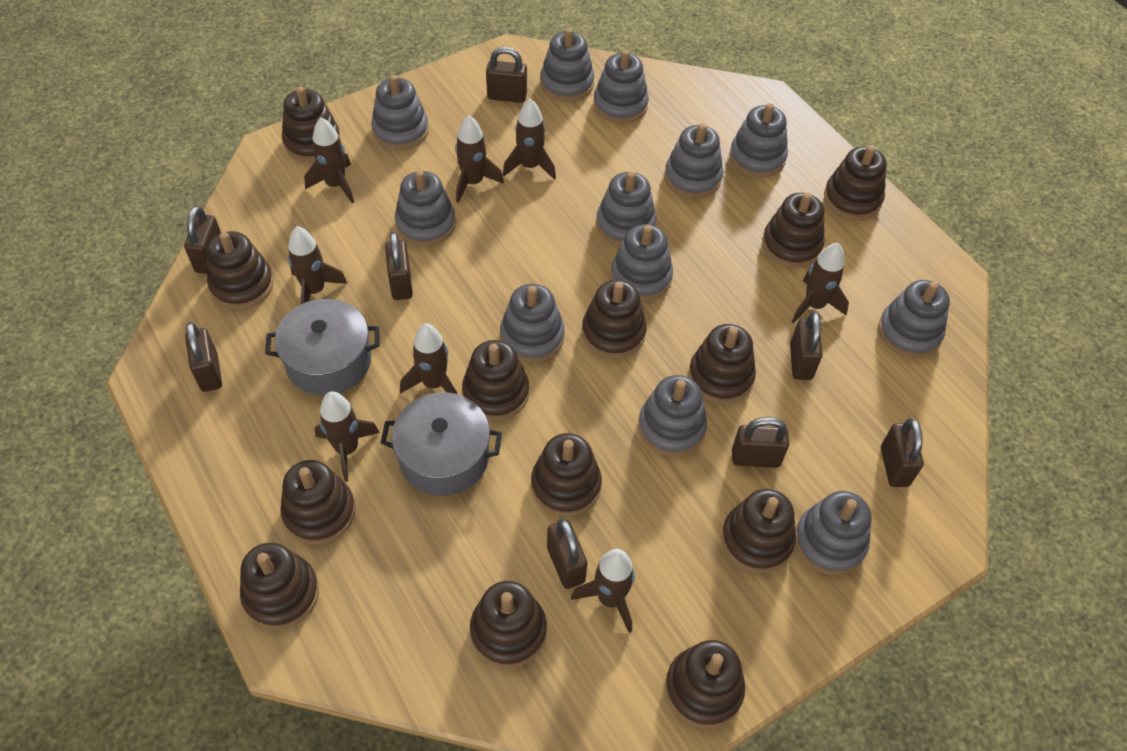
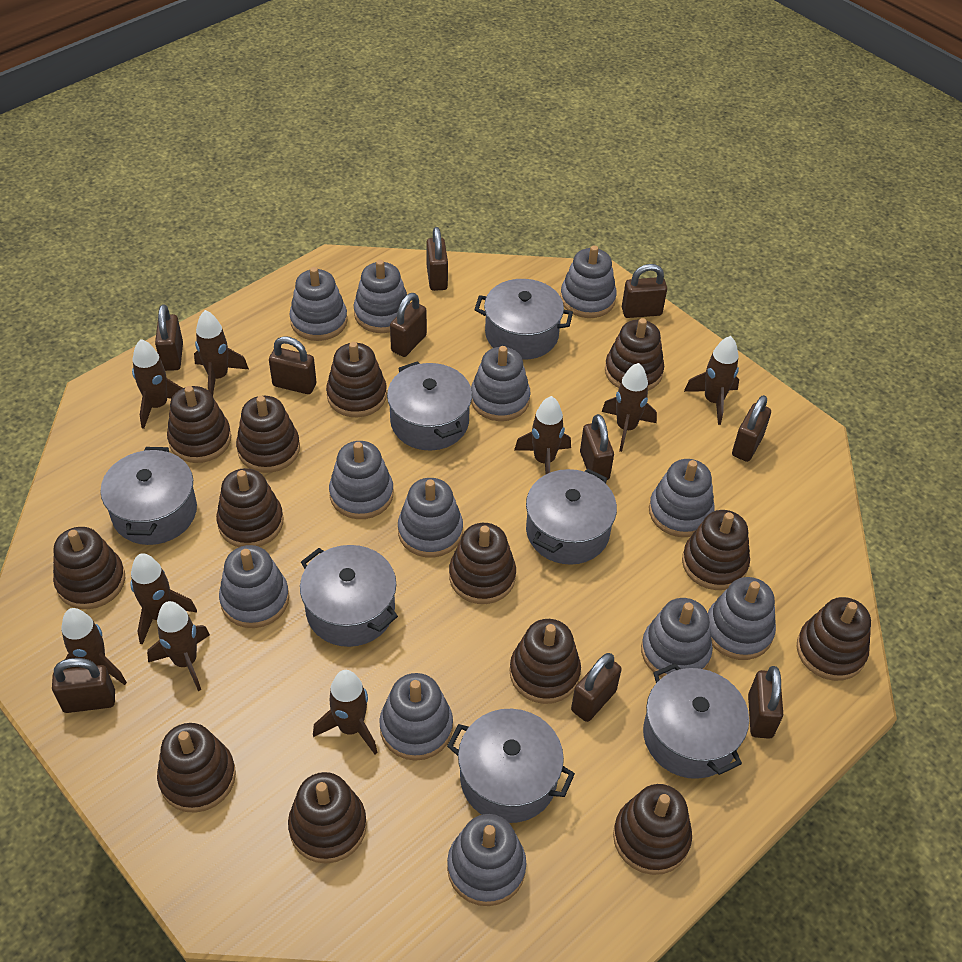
brown padlock: 8 -> 10
brown rocket: 8 -> 9
grey pot: 2 -> 7

